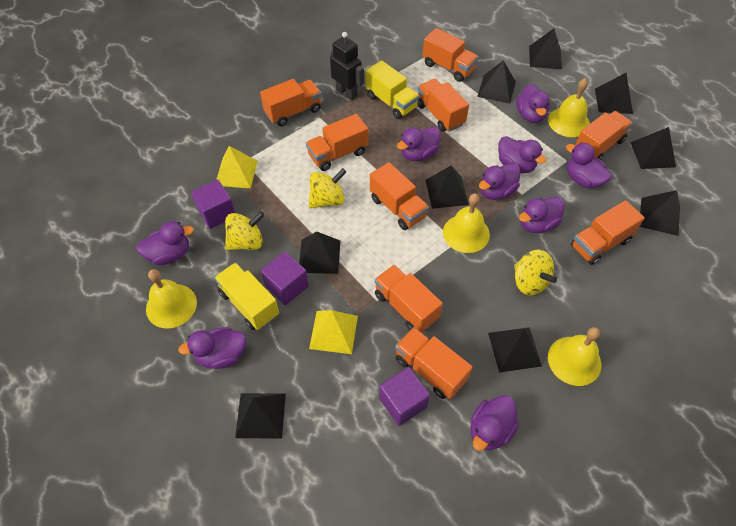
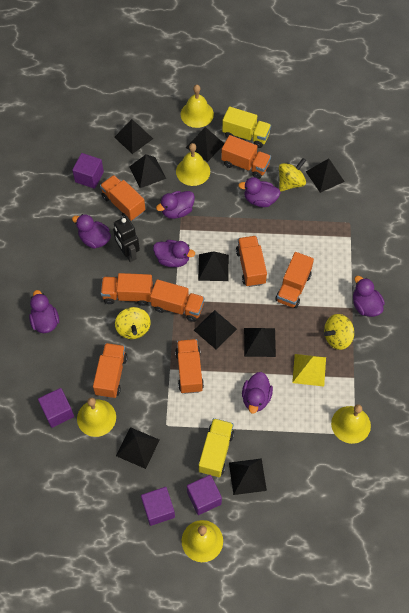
orange truck: 9 -> 8
purple cube: 3 -> 4
purple duck: 9 -> 7
yellow bell: 4 -> 5
yellow pyramid: 2 -> 1

